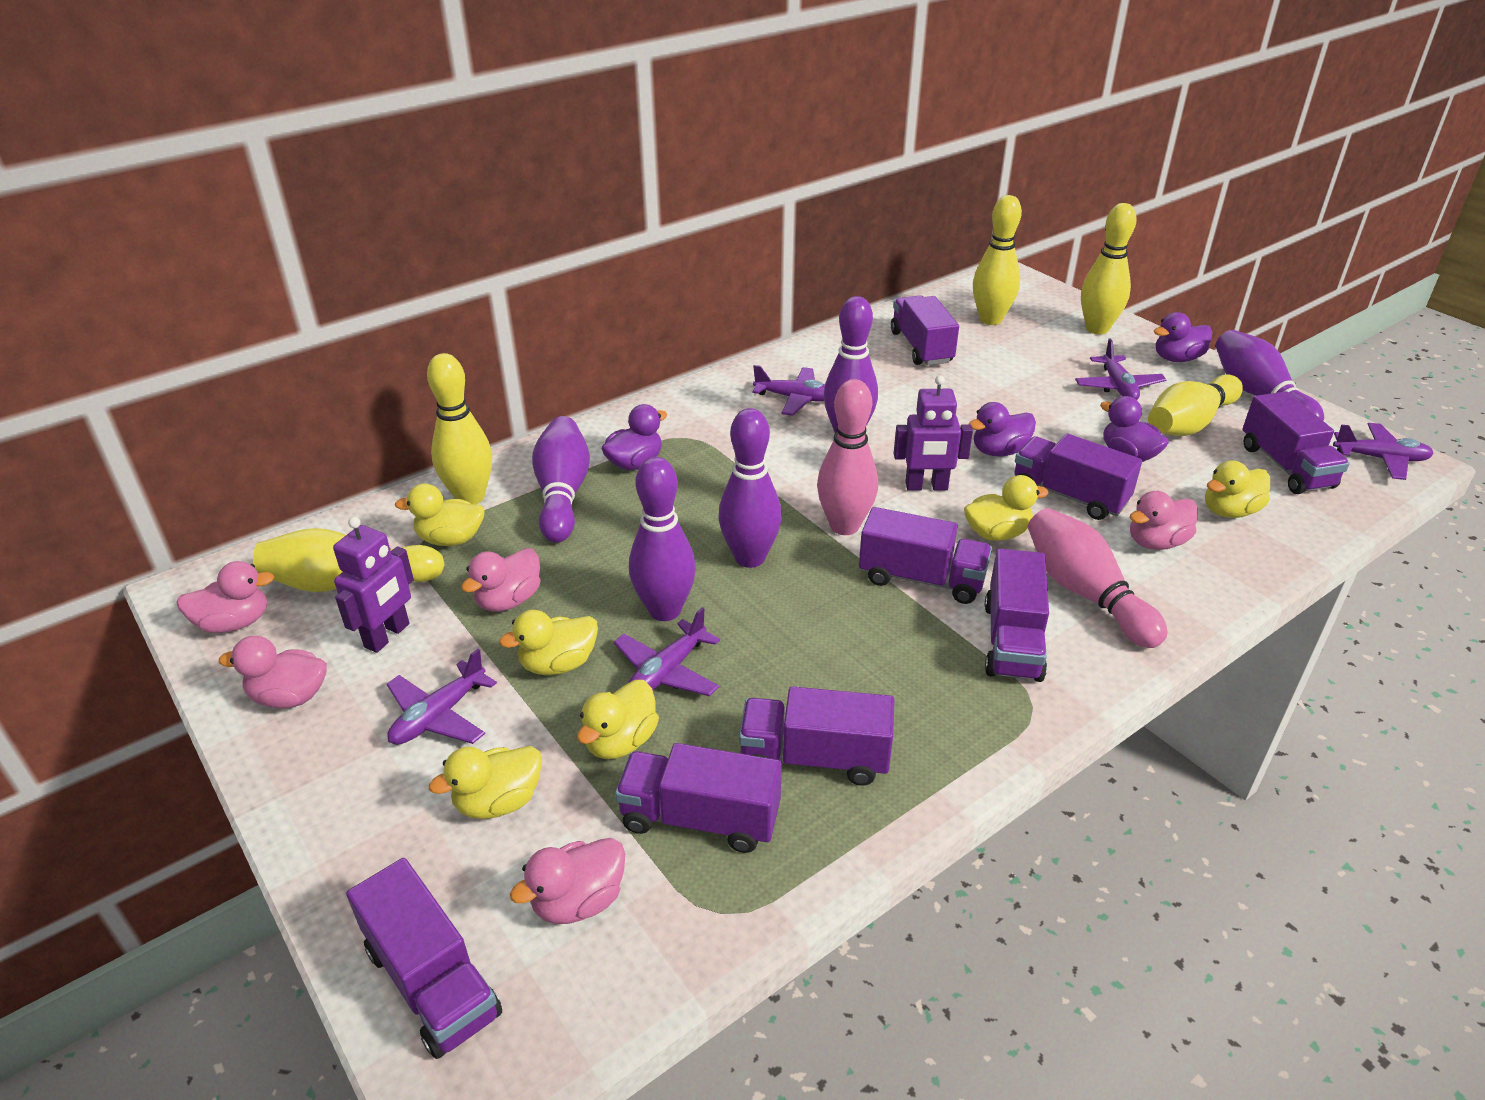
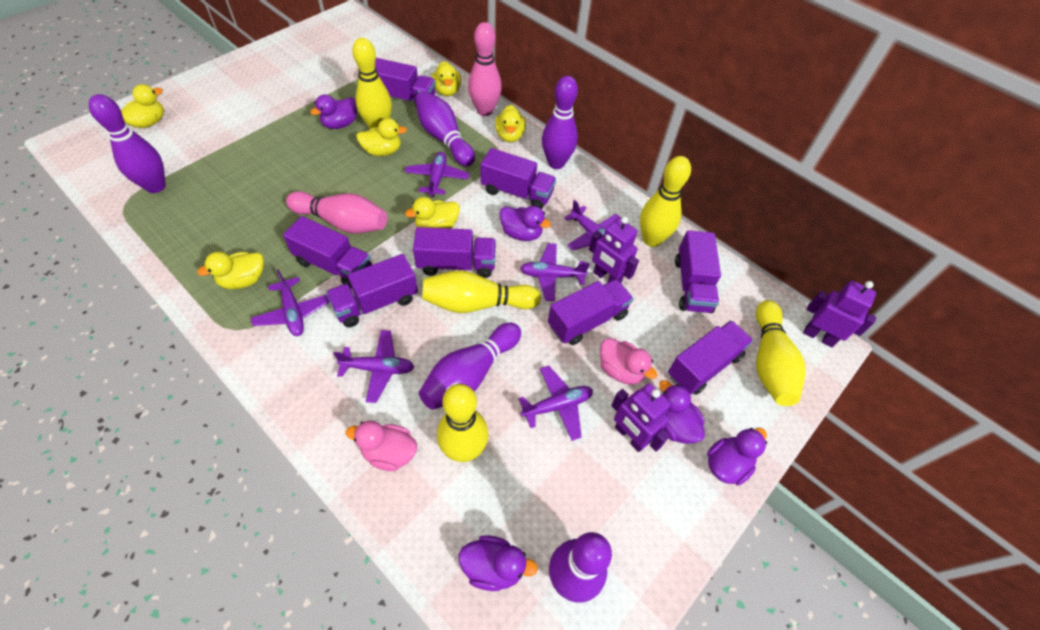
pink duck: 5 -> 2
purple duck: 4 -> 5
purple plane: 5 -> 6
purple robot: 2 -> 3

